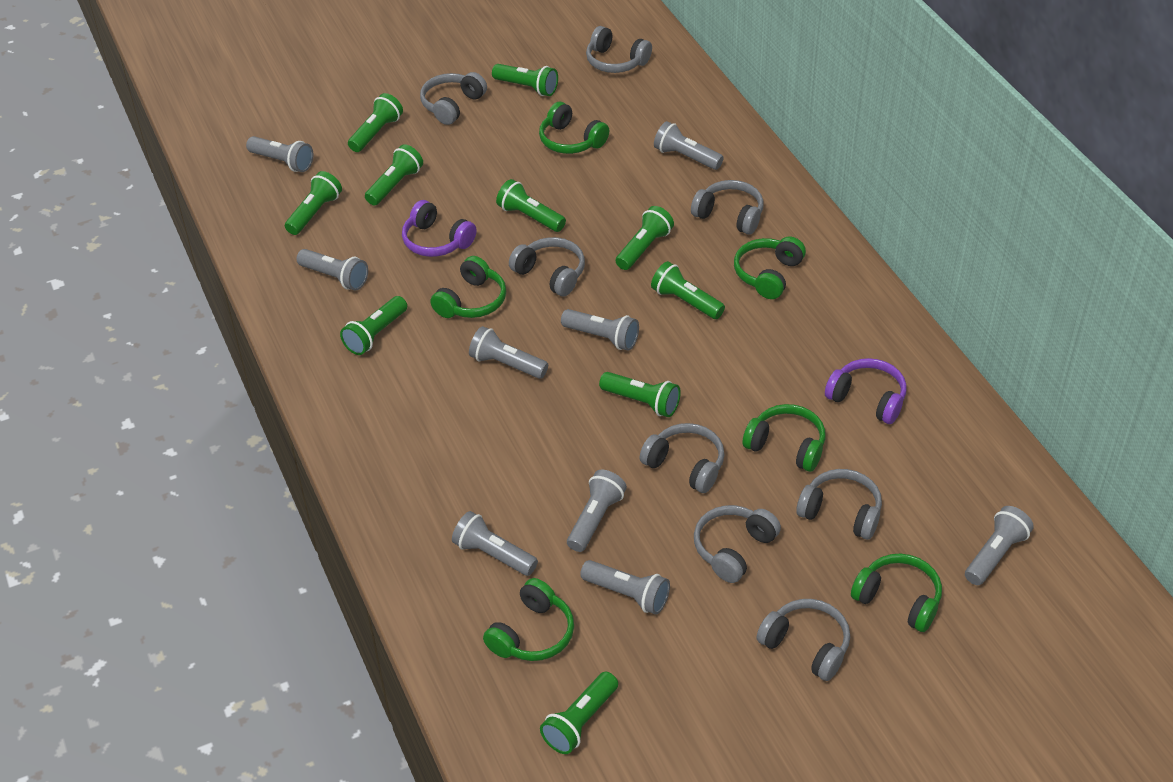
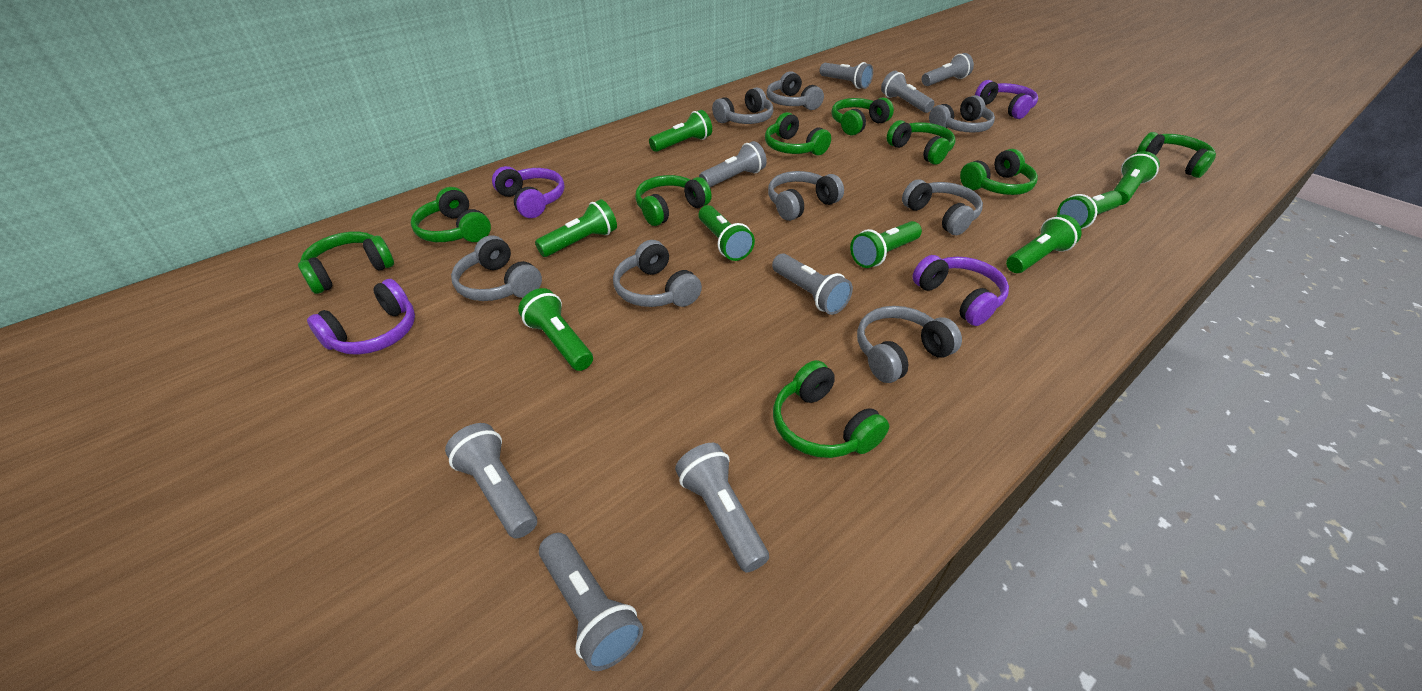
green flashlight: 10 -> 8
green headphones: 6 -> 9
grey flashlight: 9 -> 8
purple headphones: 2 -> 4

